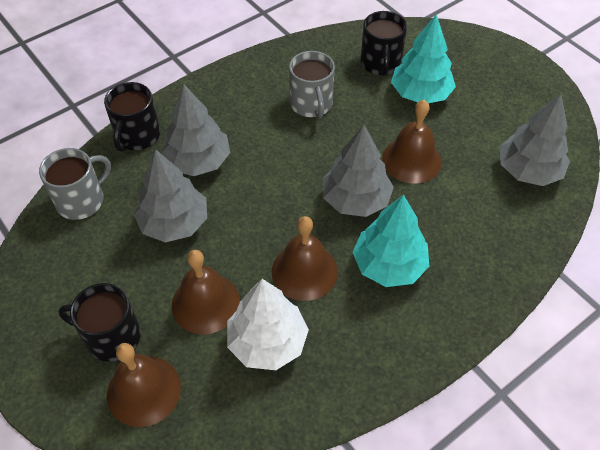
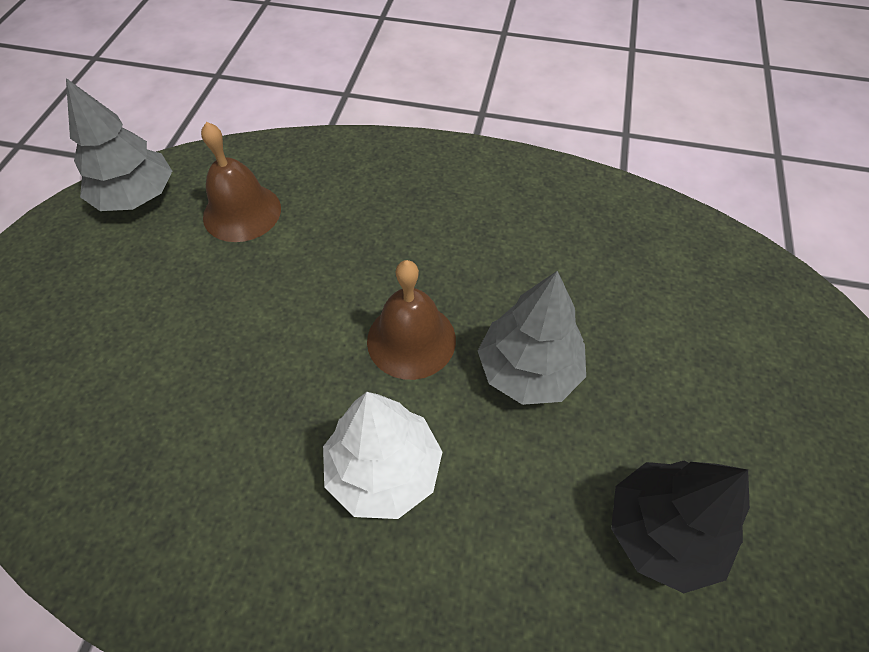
black mug: 3 -> 0
black tree: 0 -> 1
brown bell: 4 -> 2
grey mug: 2 -> 0
grey tree: 4 -> 2
turquoise tree: 2 -> 0

